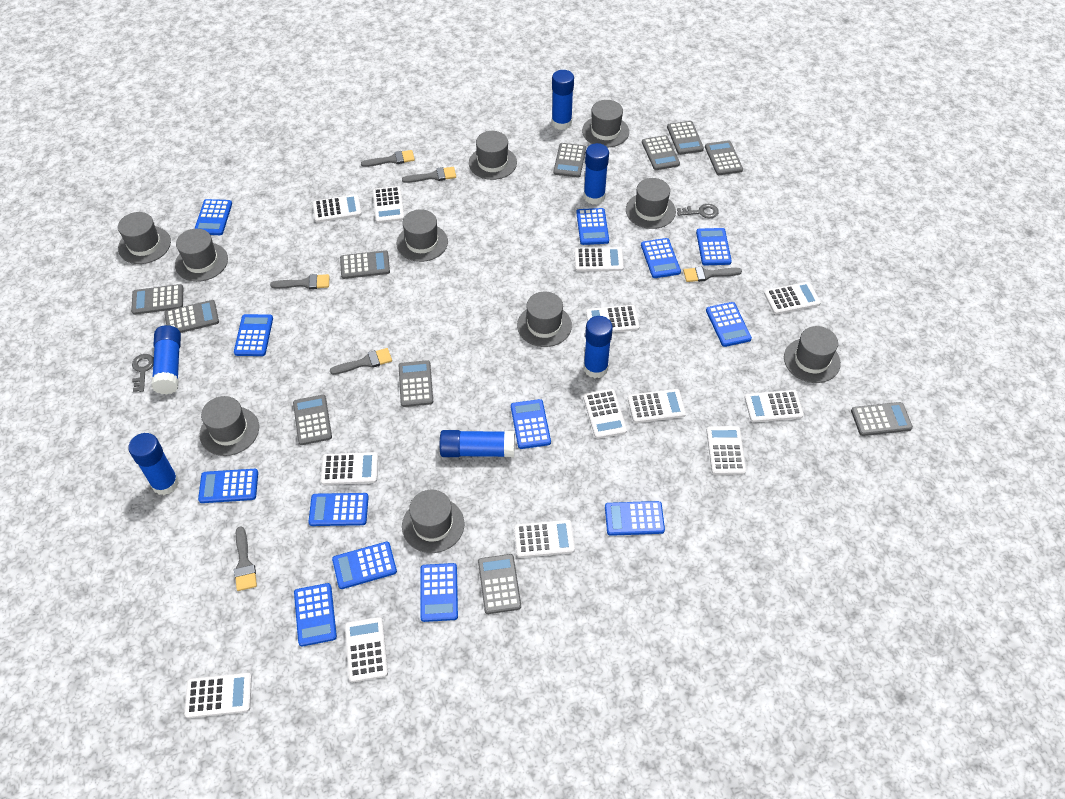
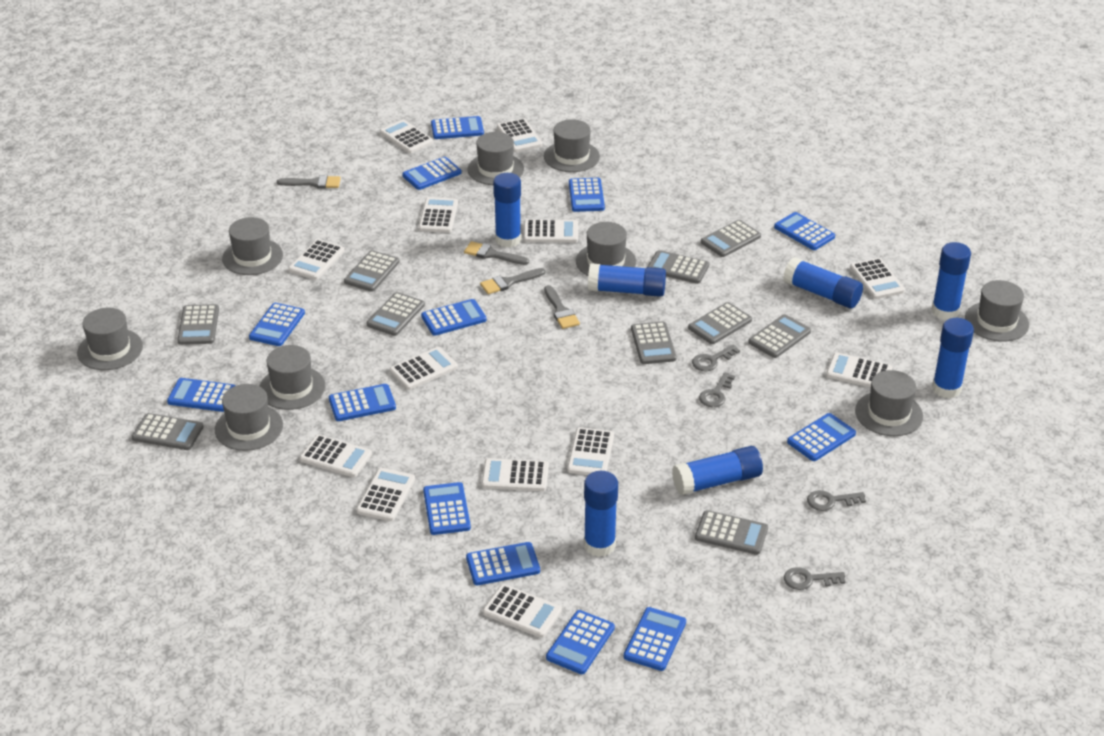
blue glue stick: 6 -> 7
grey brush: 6 -> 4
grey calculator: 11 -> 10
grey hat: 10 -> 9
grey key: 2 -> 4

